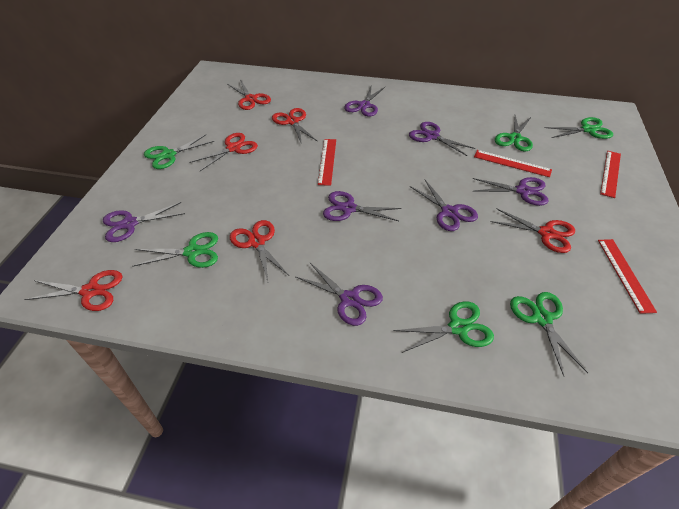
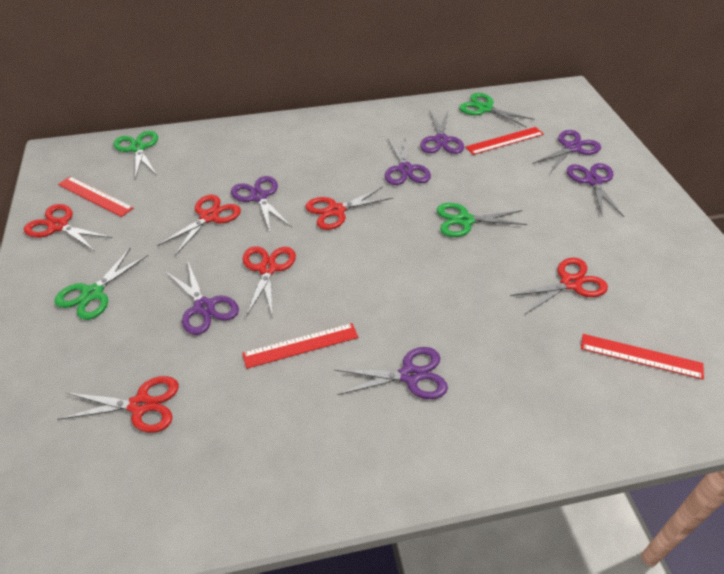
green scissors: 6 -> 4

